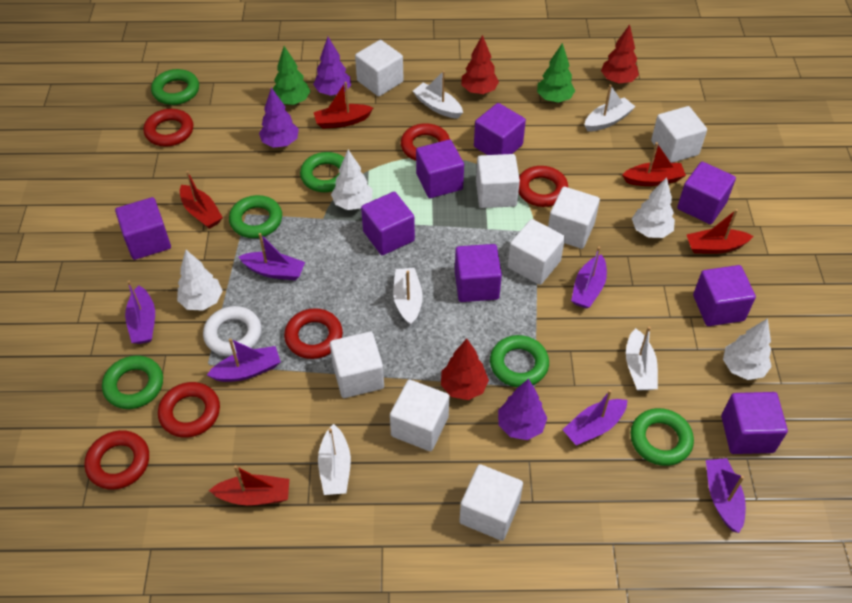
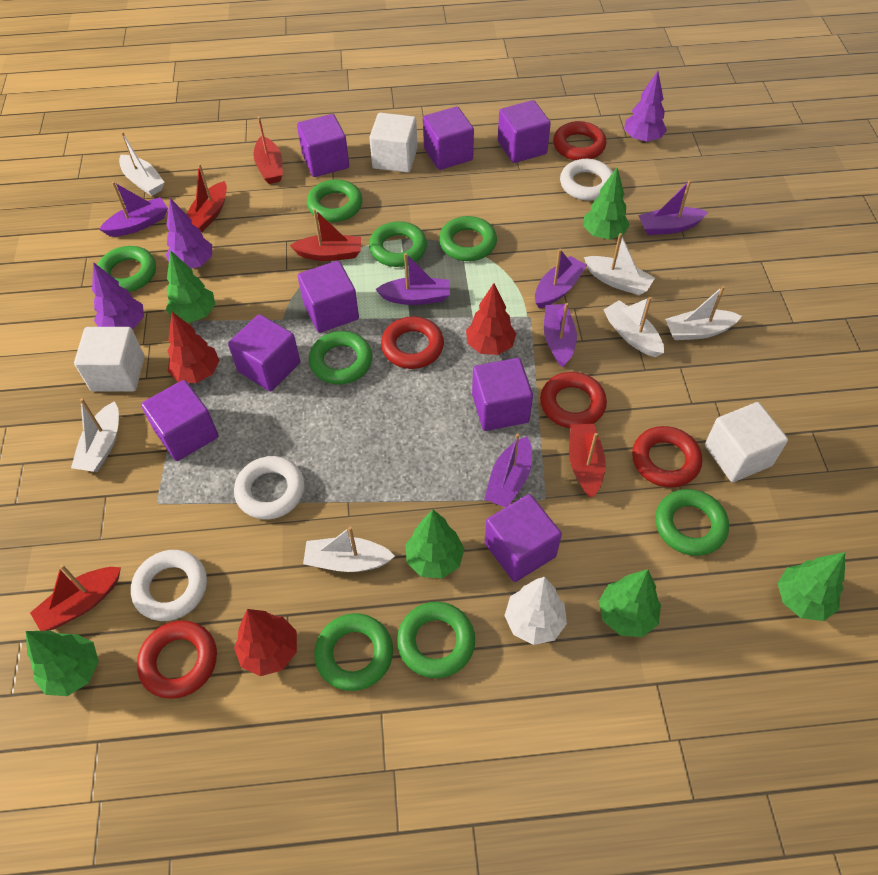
green ring: 6 -> 8
green tree: 2 -> 6
red ring: 6 -> 5
white boat: 5 -> 6
white cube: 8 -> 3
white ring: 1 -> 3
white tree: 4 -> 1

